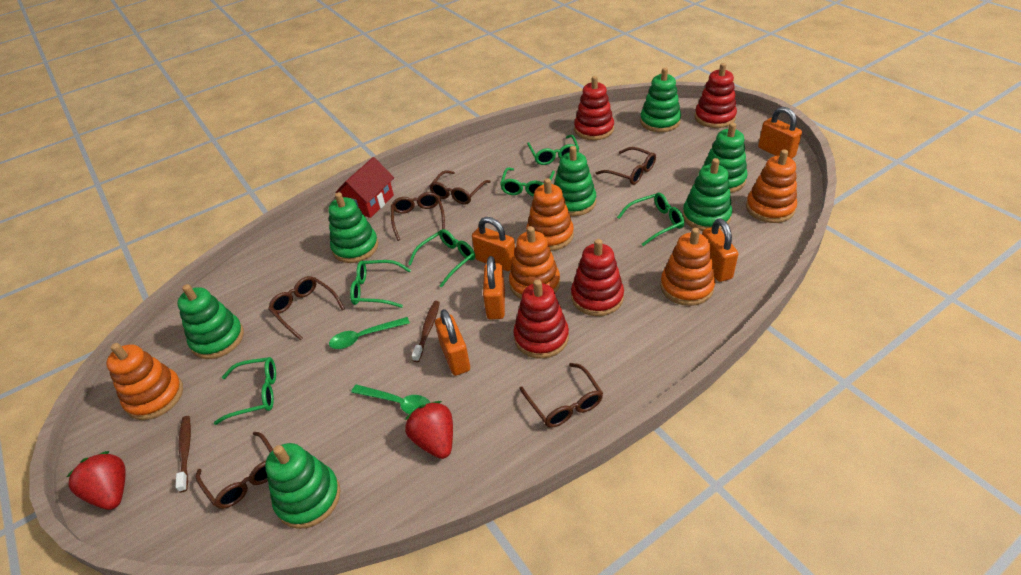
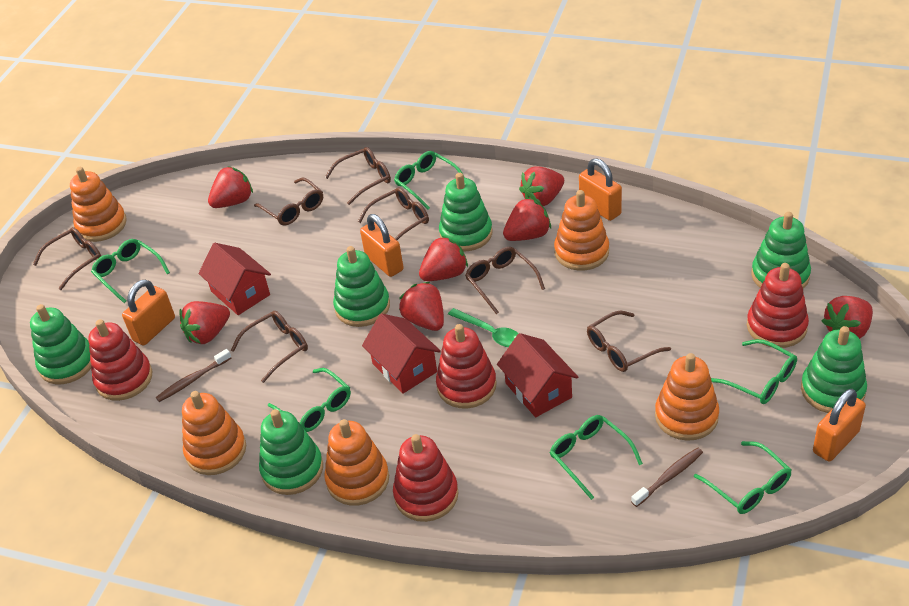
brown glasses: 6 -> 7
green spoon: 2 -> 1
green stacking toy: 7 -> 6
orange padlock: 5 -> 4
red house: 1 -> 3
red strawberry: 2 -> 7

